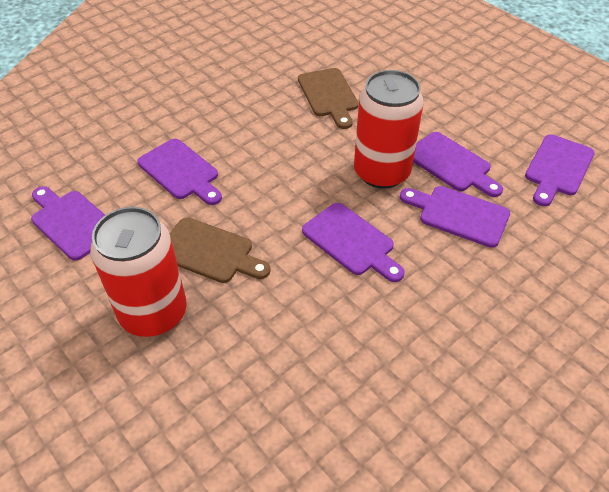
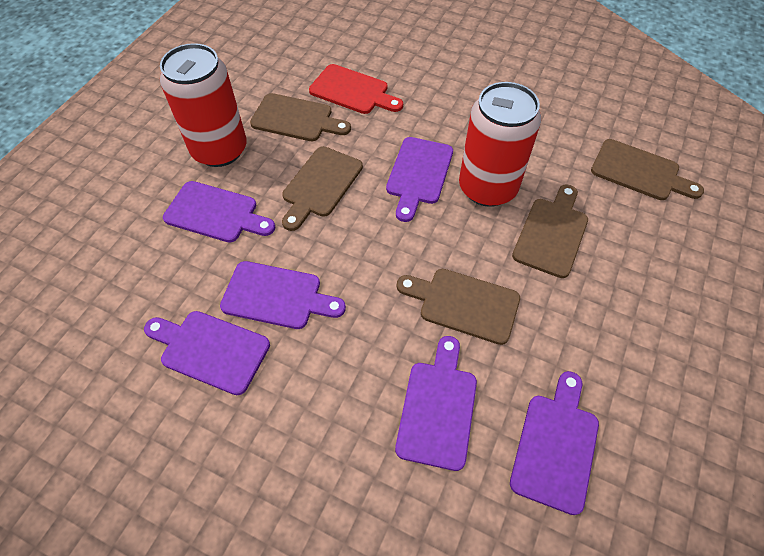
brown cutting board: 2 -> 5
red cutting board: 0 -> 1

